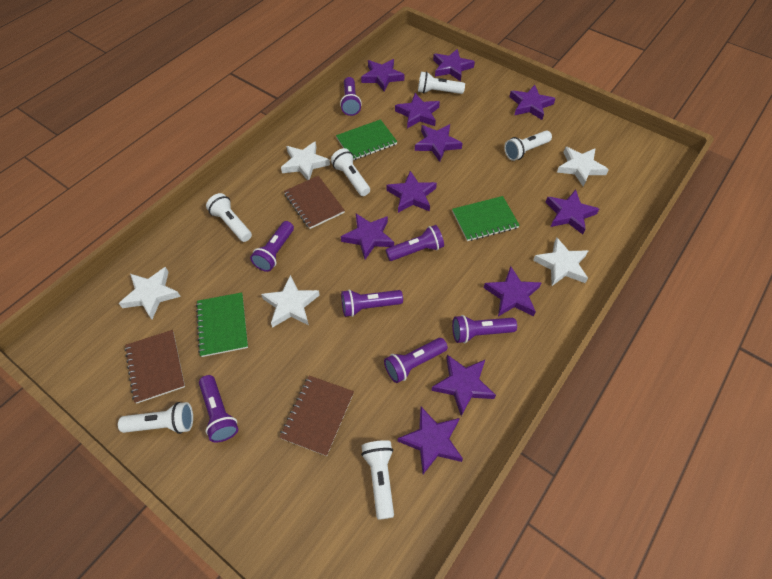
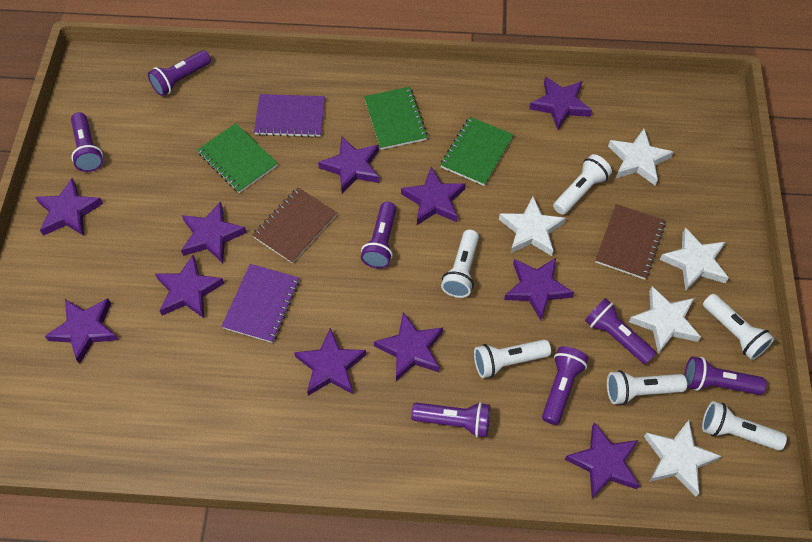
brown notebook: 3 -> 2
purple notebook: 0 -> 2

